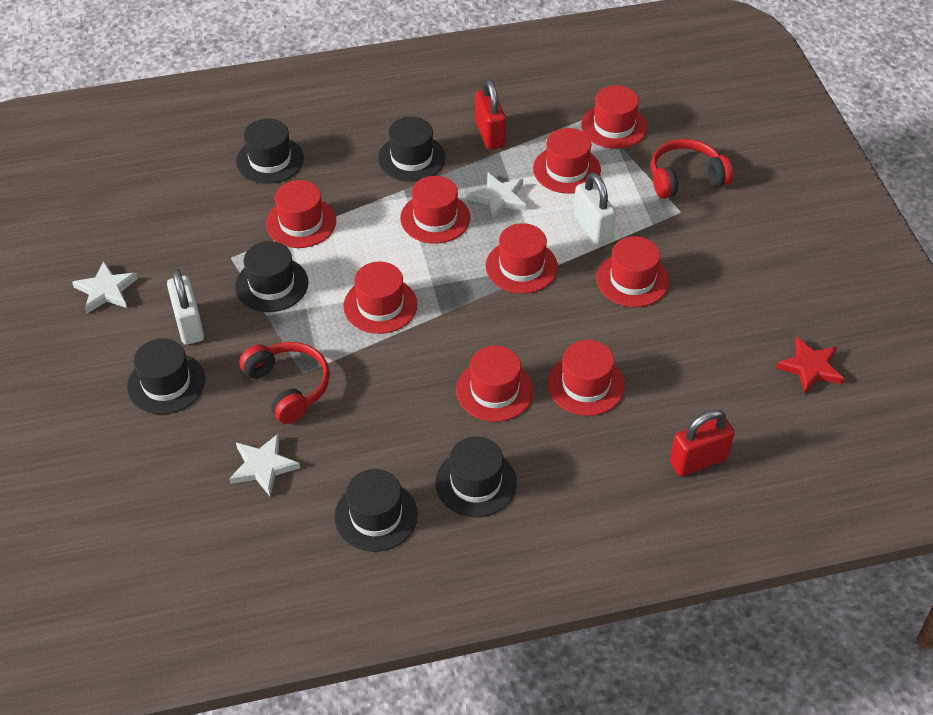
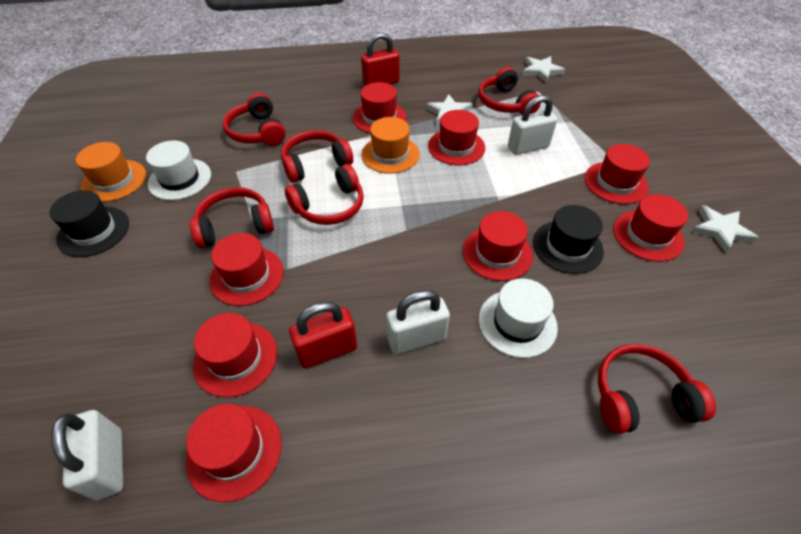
black hat: 6 -> 2
orange hat: 0 -> 2
red hat: 9 -> 8
red headphones: 2 -> 6
red star: 1 -> 0
white hat: 0 -> 2
white padlock: 2 -> 3

